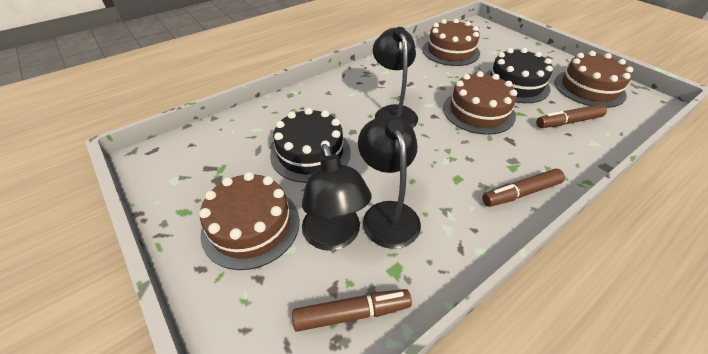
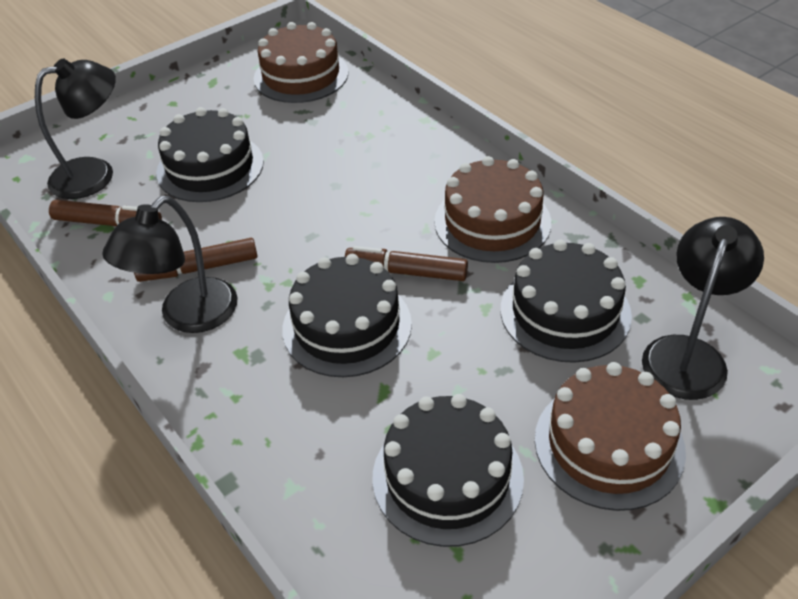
black cake: 2 -> 4
brown cake: 4 -> 3

